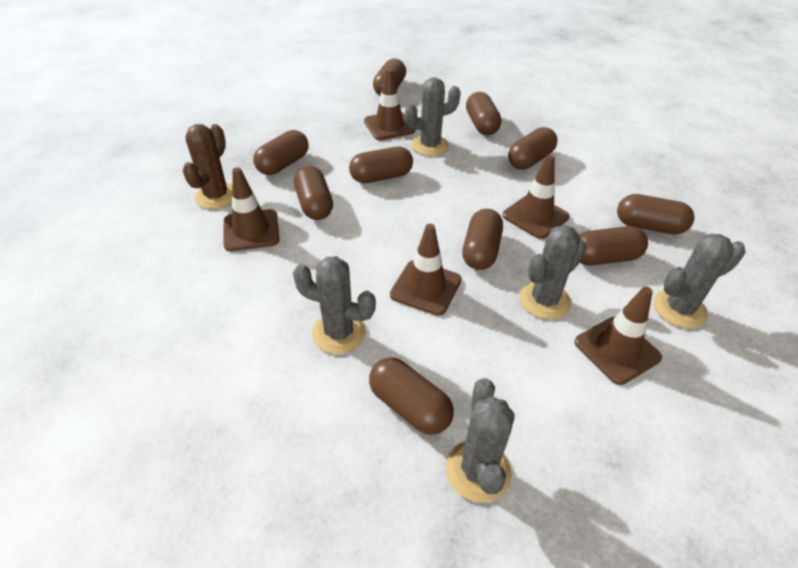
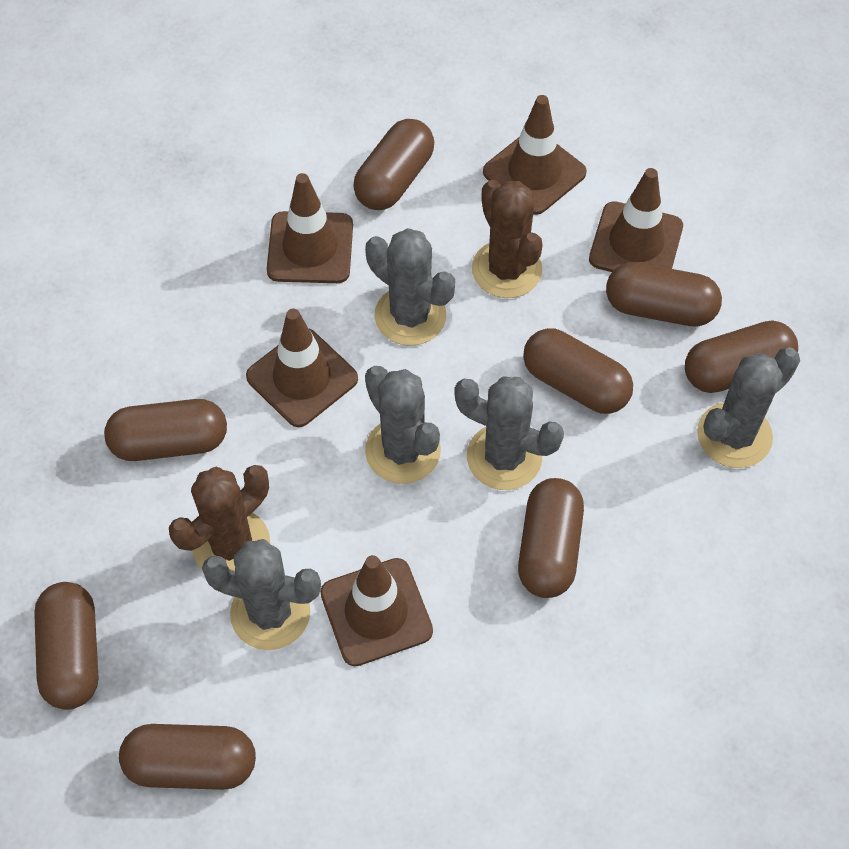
brown cactus: 1 -> 2
brown capsule: 10 -> 8

